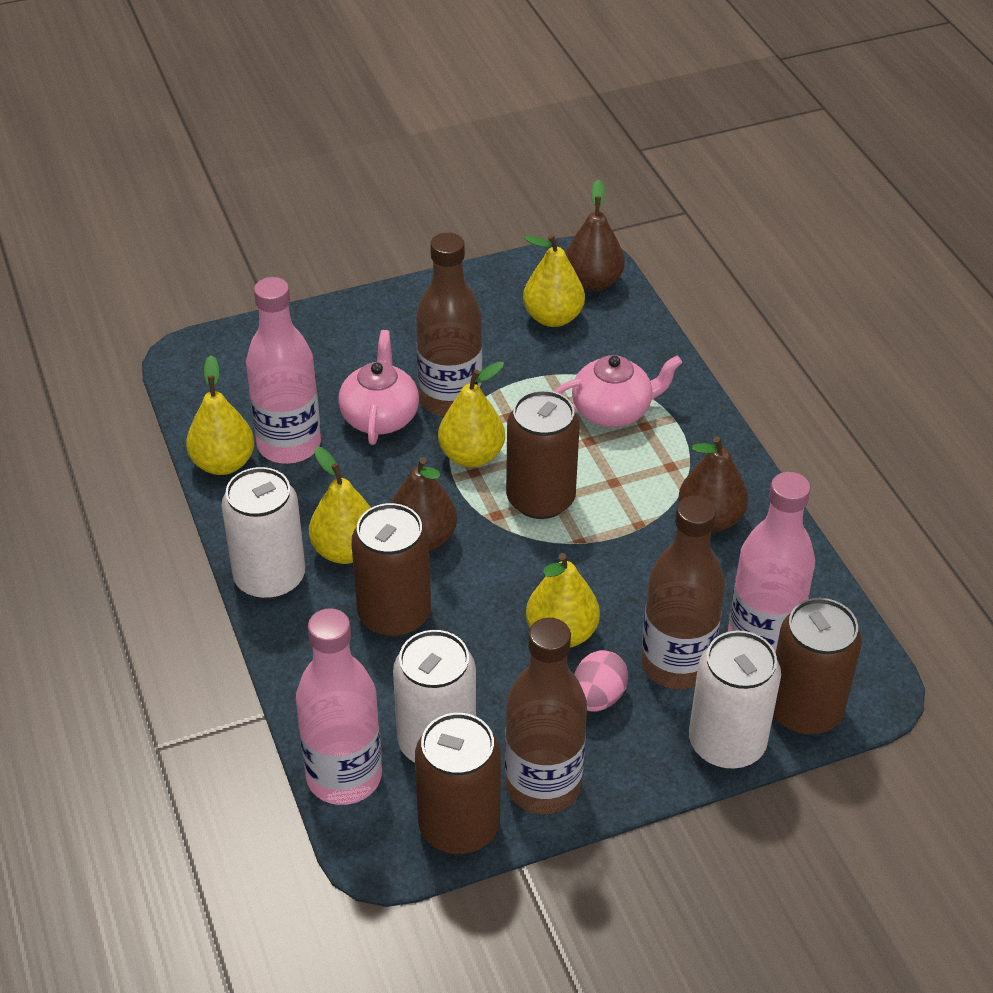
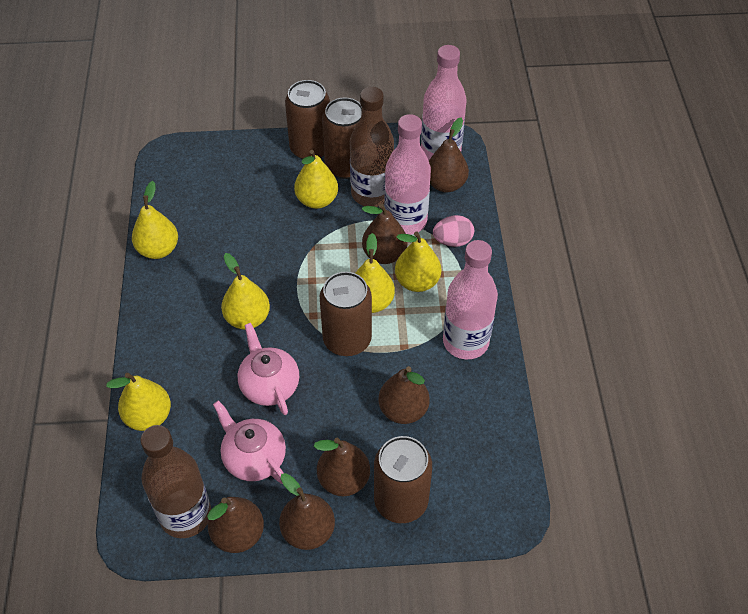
brown bottle: 3 -> 2
brown pear: 3 -> 6
white can: 3 -> 0
yellow pear: 5 -> 6

